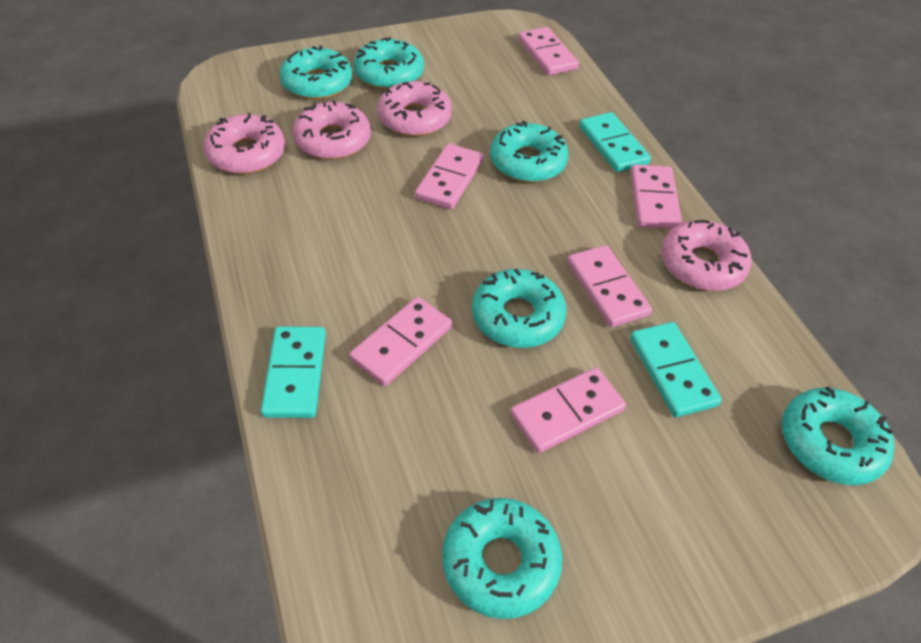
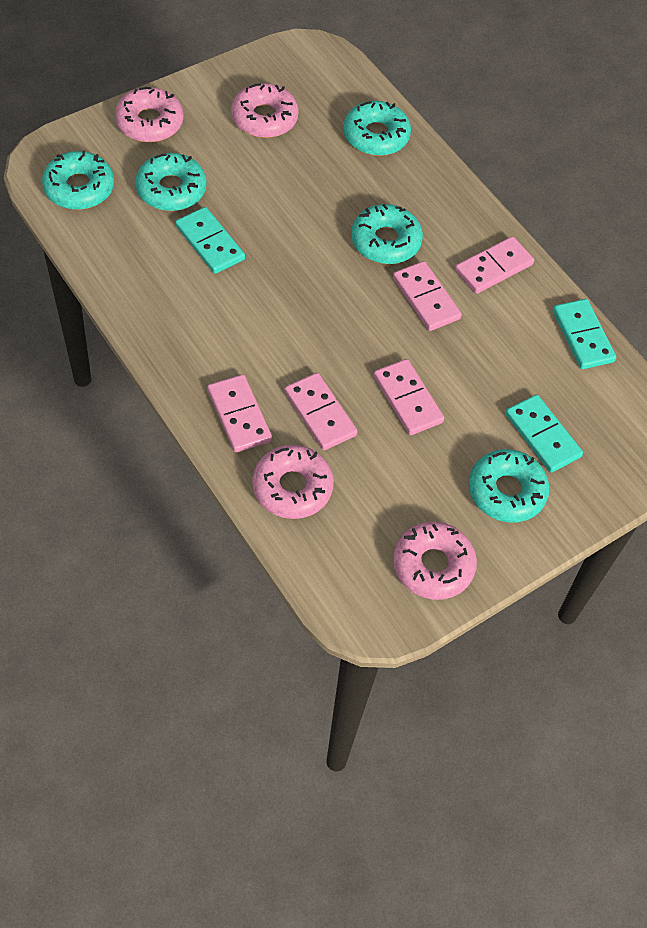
pink domino: 6 -> 5
turquoise donut: 6 -> 5

